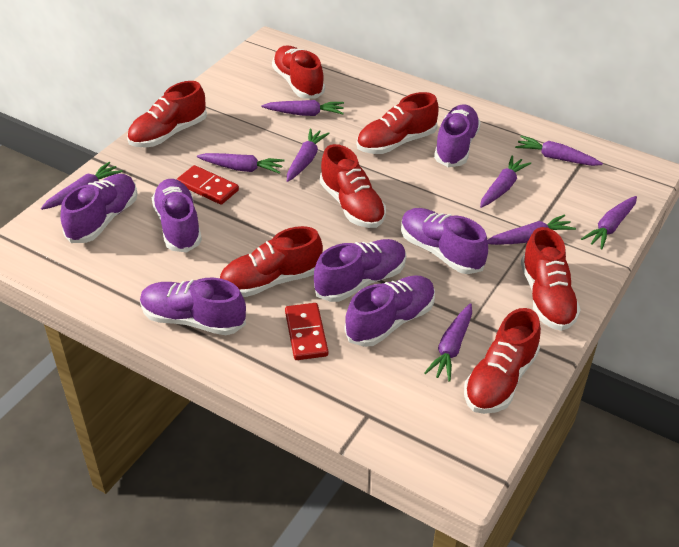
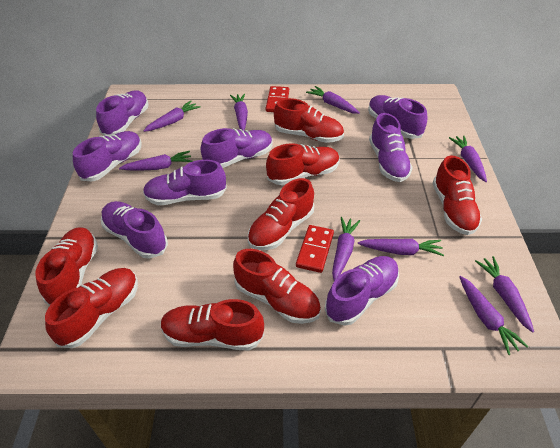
purple shoe: 7 -> 8
red shoe: 7 -> 8

